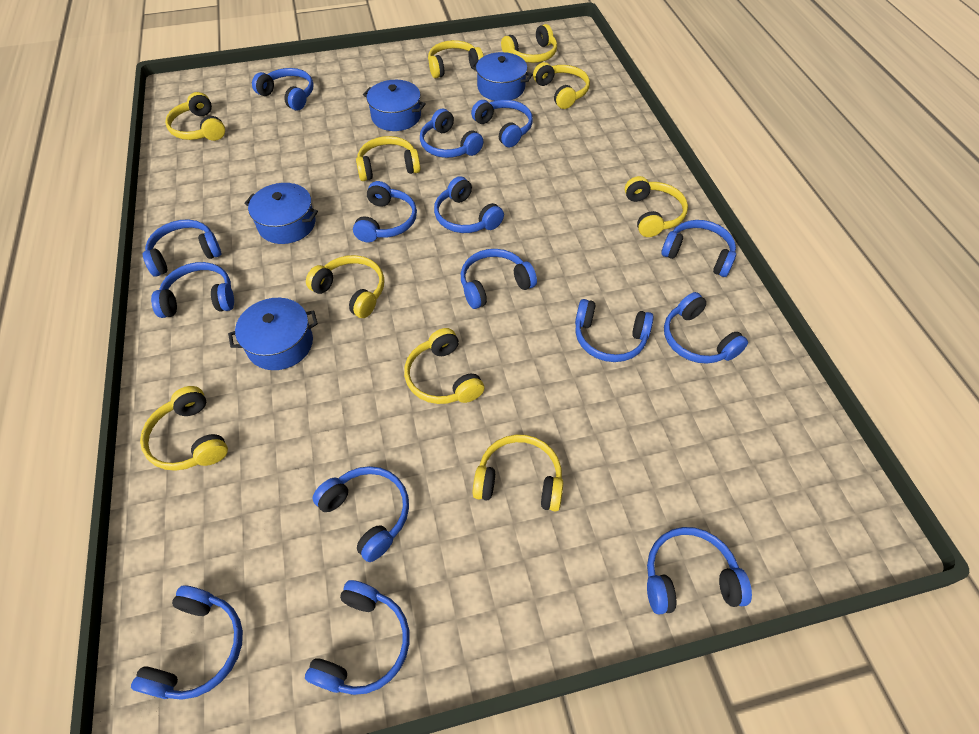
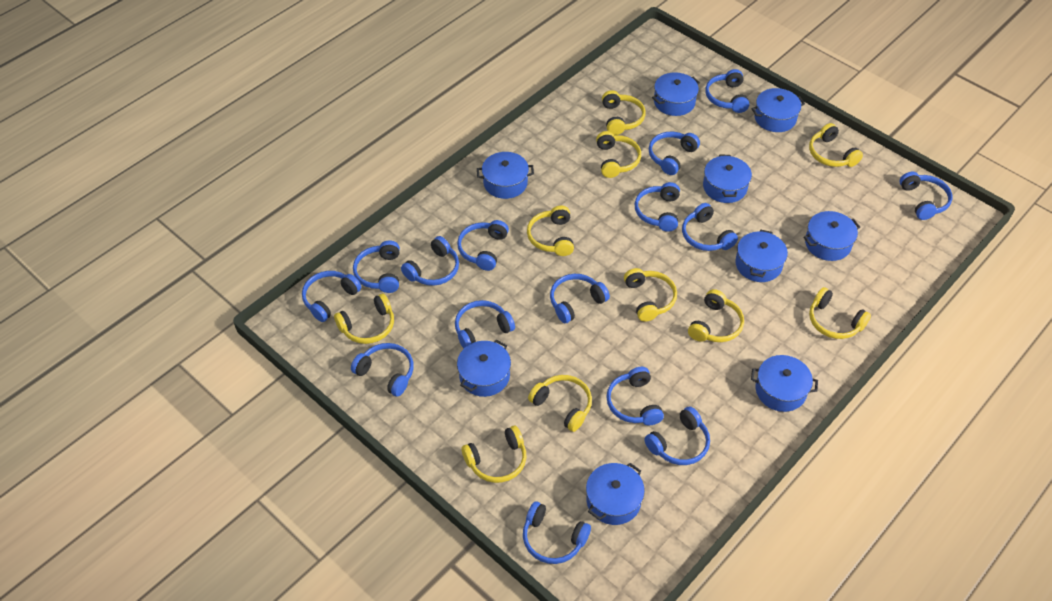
blue pot: 4 -> 9

